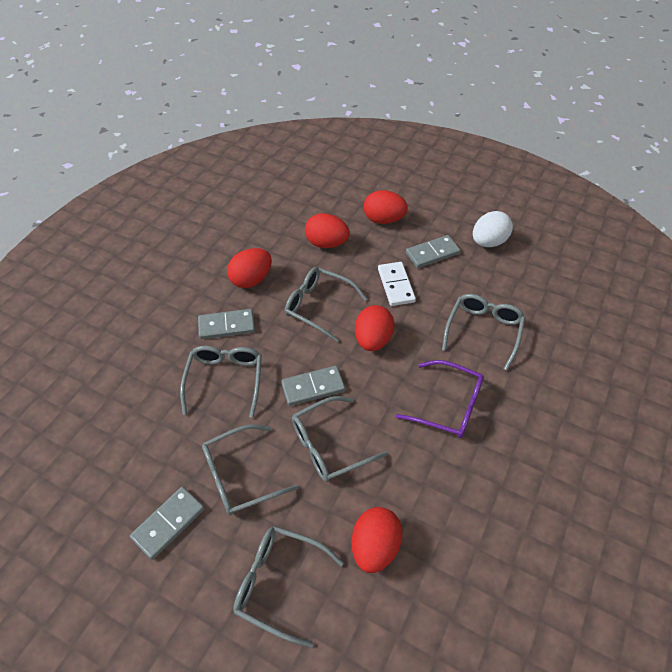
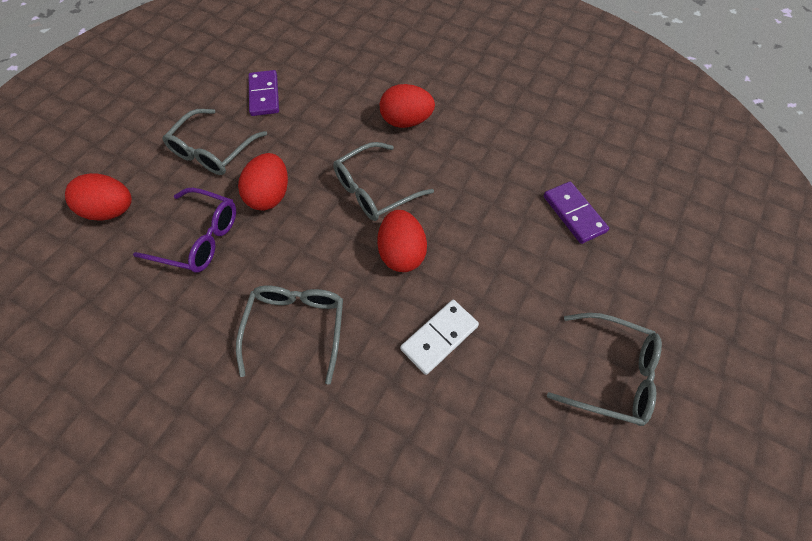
grey domino: 4 -> 0
grey glasses: 6 -> 4
purple domino: 0 -> 2
red egg: 5 -> 4
white egg: 1 -> 0

